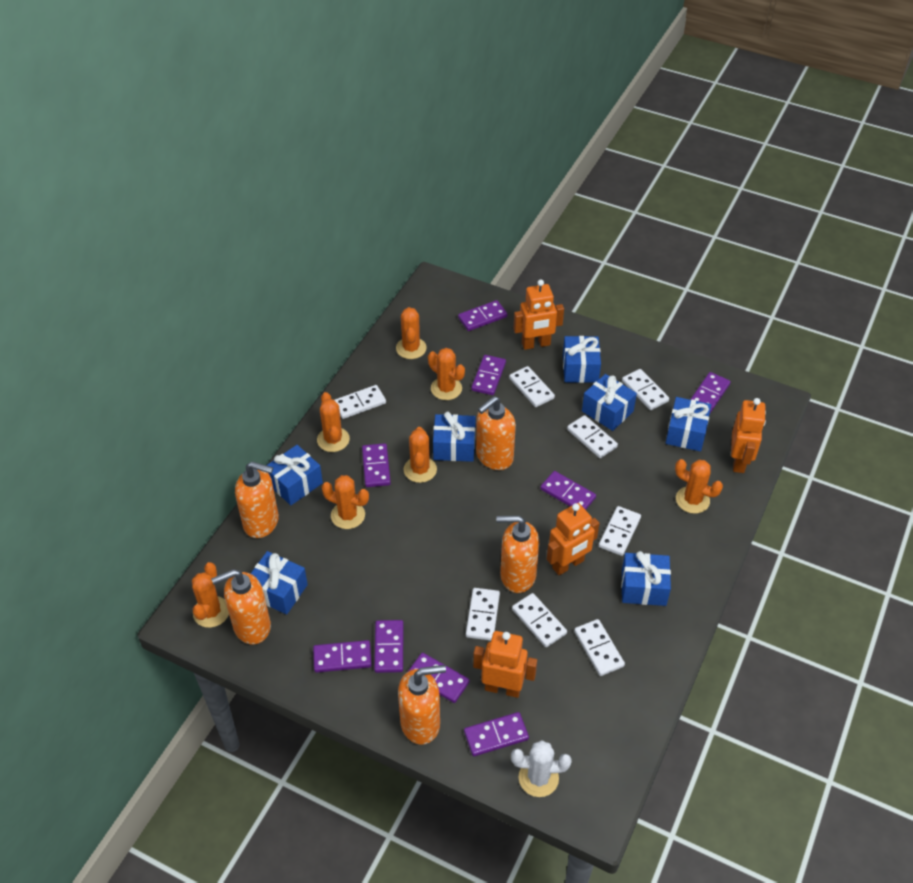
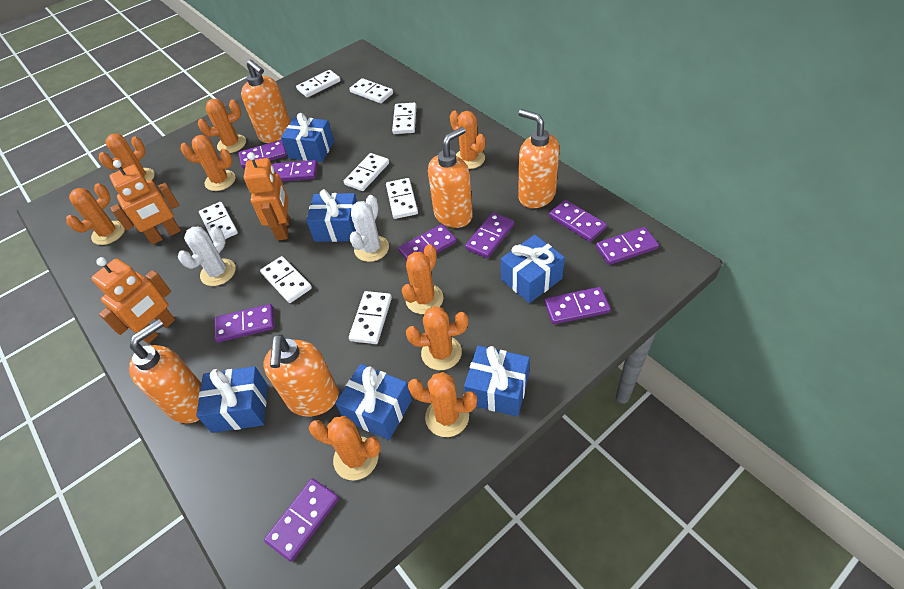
blue gift: 7 -> 6
orange cactus: 7 -> 9
orange robot: 4 -> 3
white cactus: 1 -> 2

